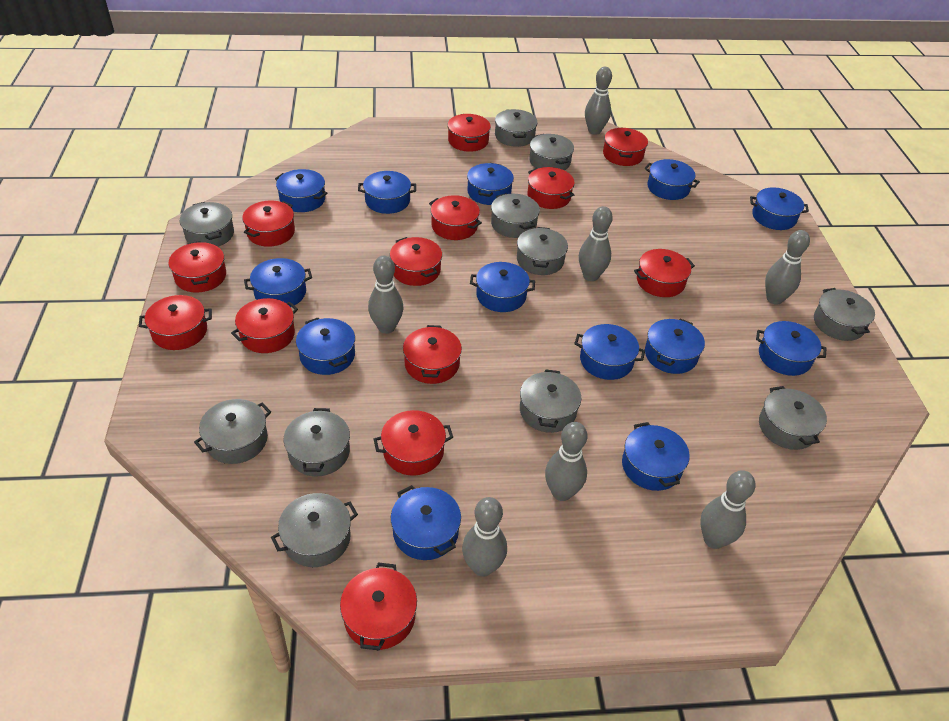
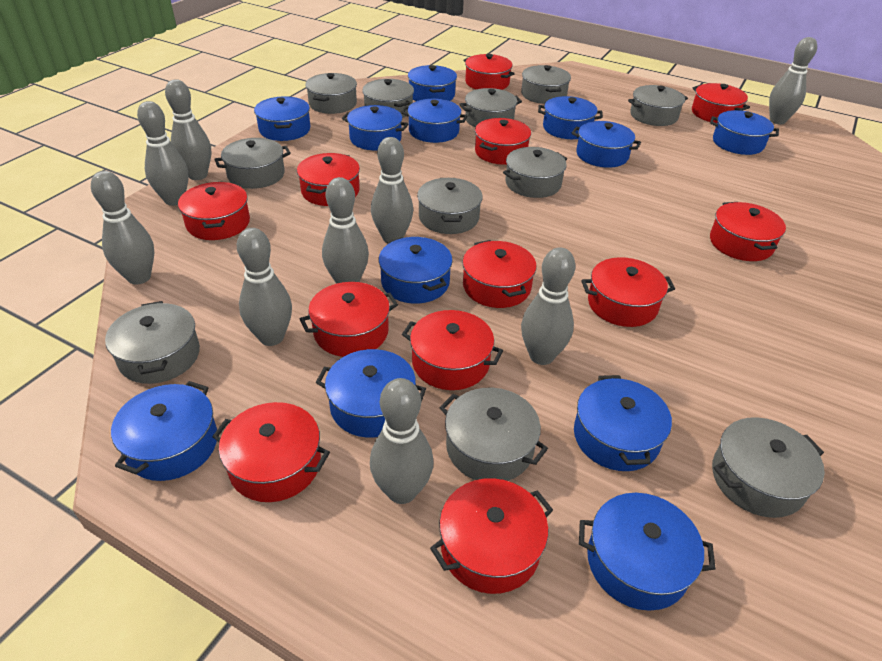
blue pot: 13 -> 12
grey bowling pin: 7 -> 9
red pot: 13 -> 12

